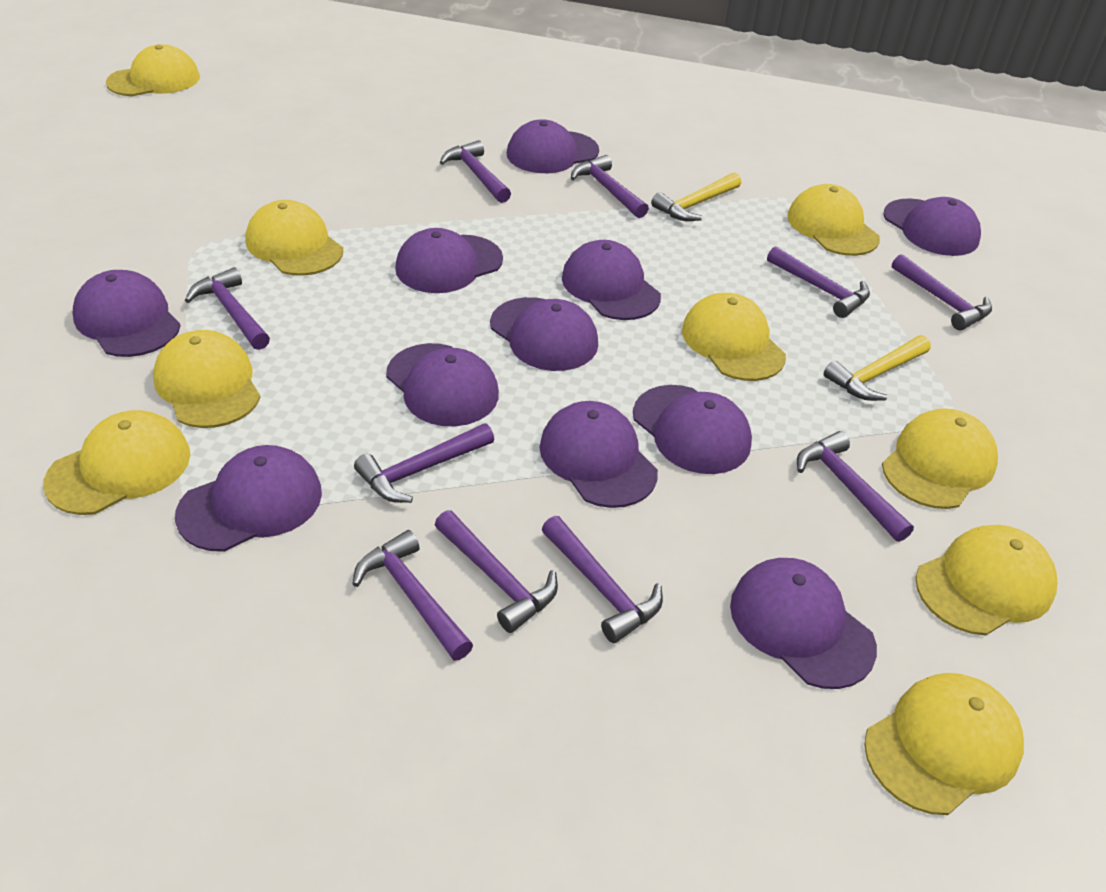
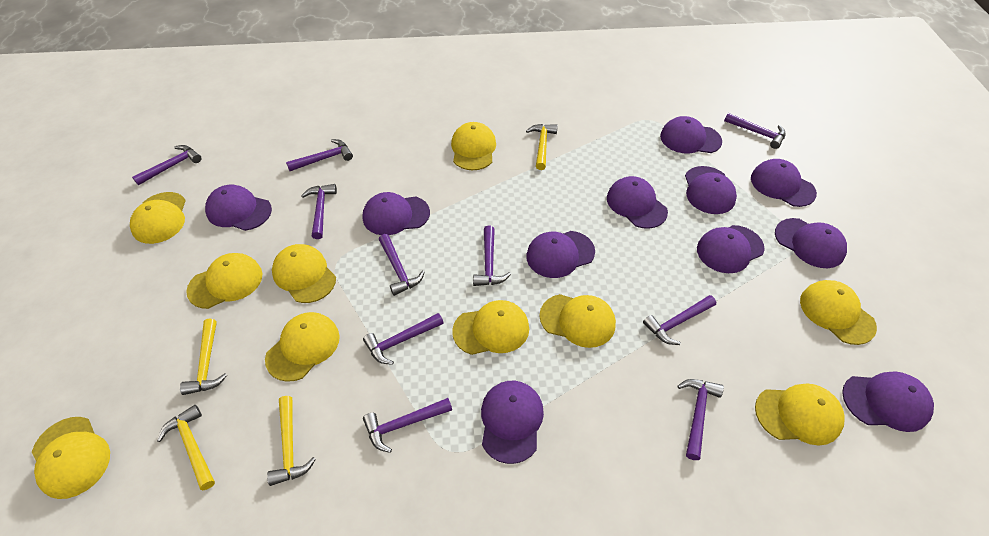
yellow cap: 9 -> 10
yellow hammer: 2 -> 4

